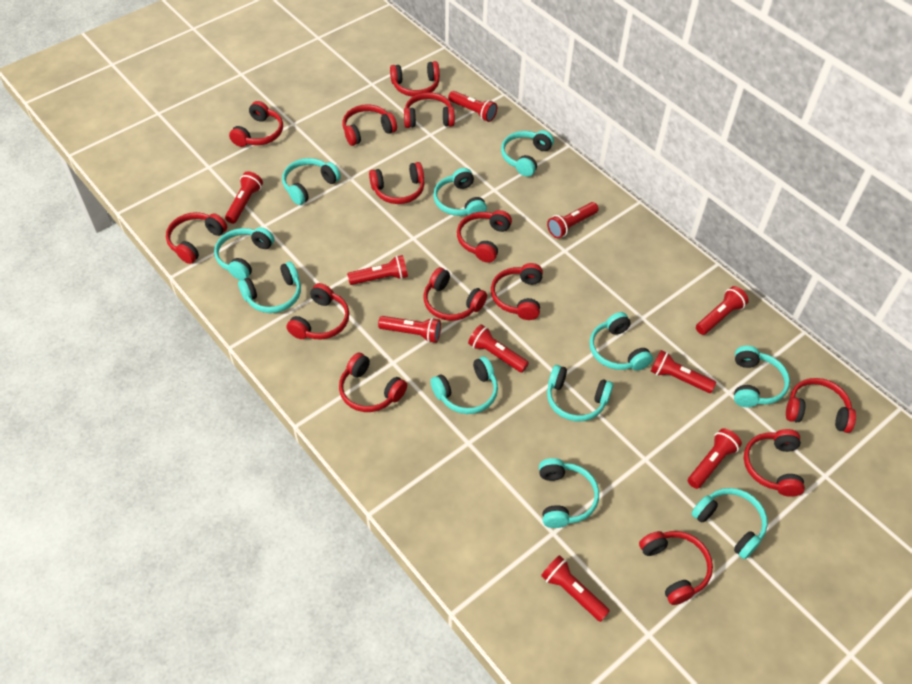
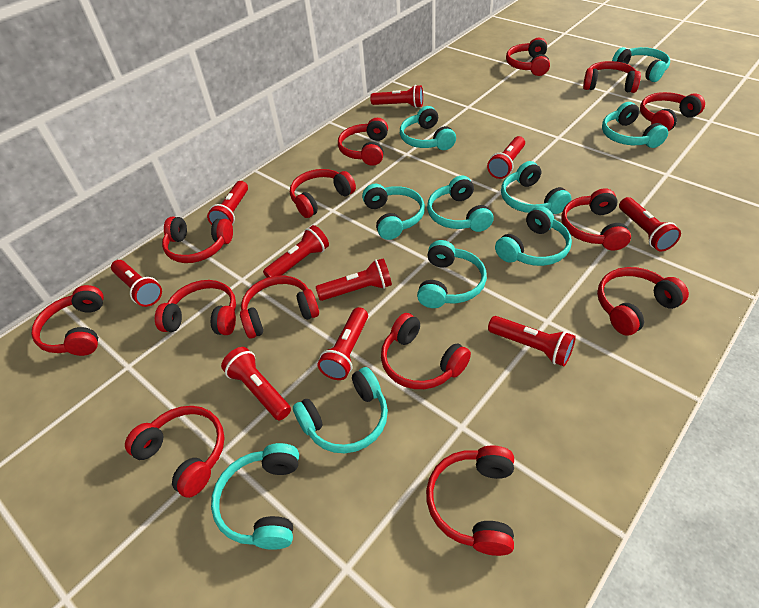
turquoise headphones: 11 -> 10

